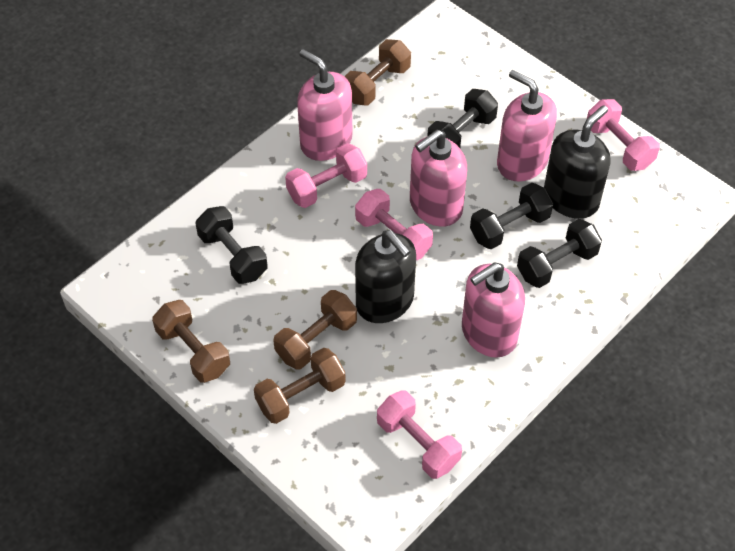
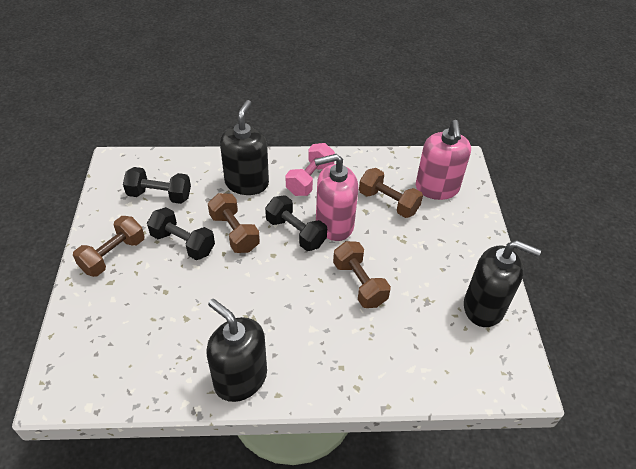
black dumbbell: 4 -> 3
black soap dispenser: 2 -> 3
pink dumbbell: 4 -> 1
pink soap dispenser: 4 -> 2

